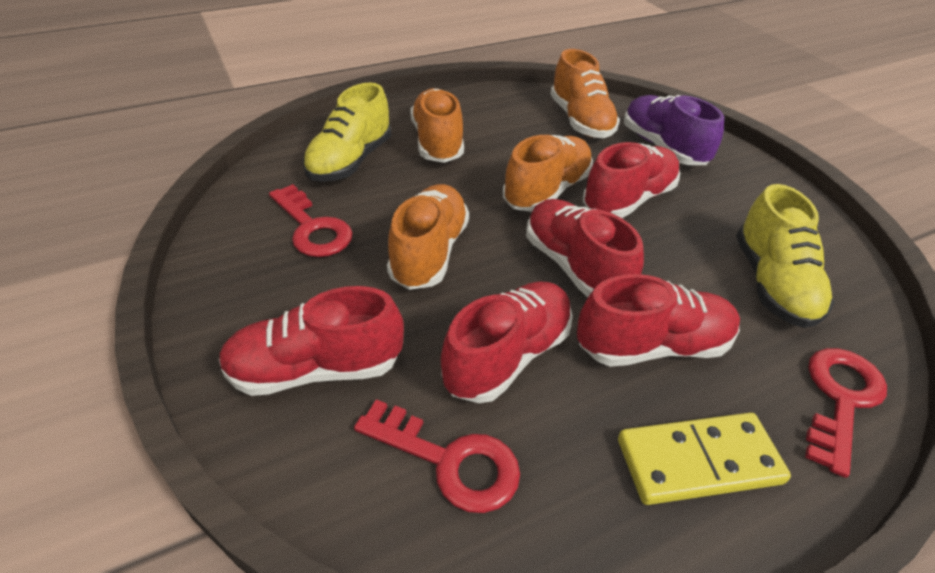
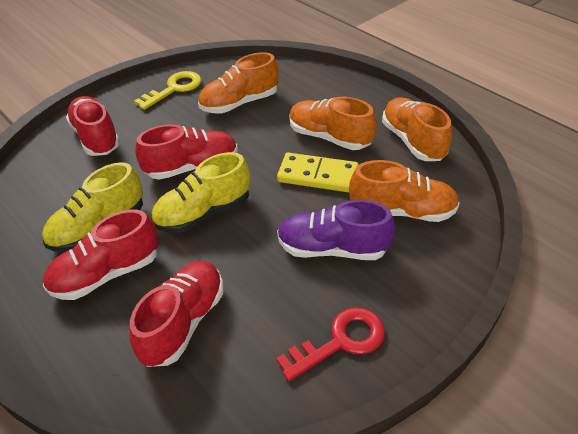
red key: 3 -> 1
red shoe: 5 -> 4
yellow key: 0 -> 1

